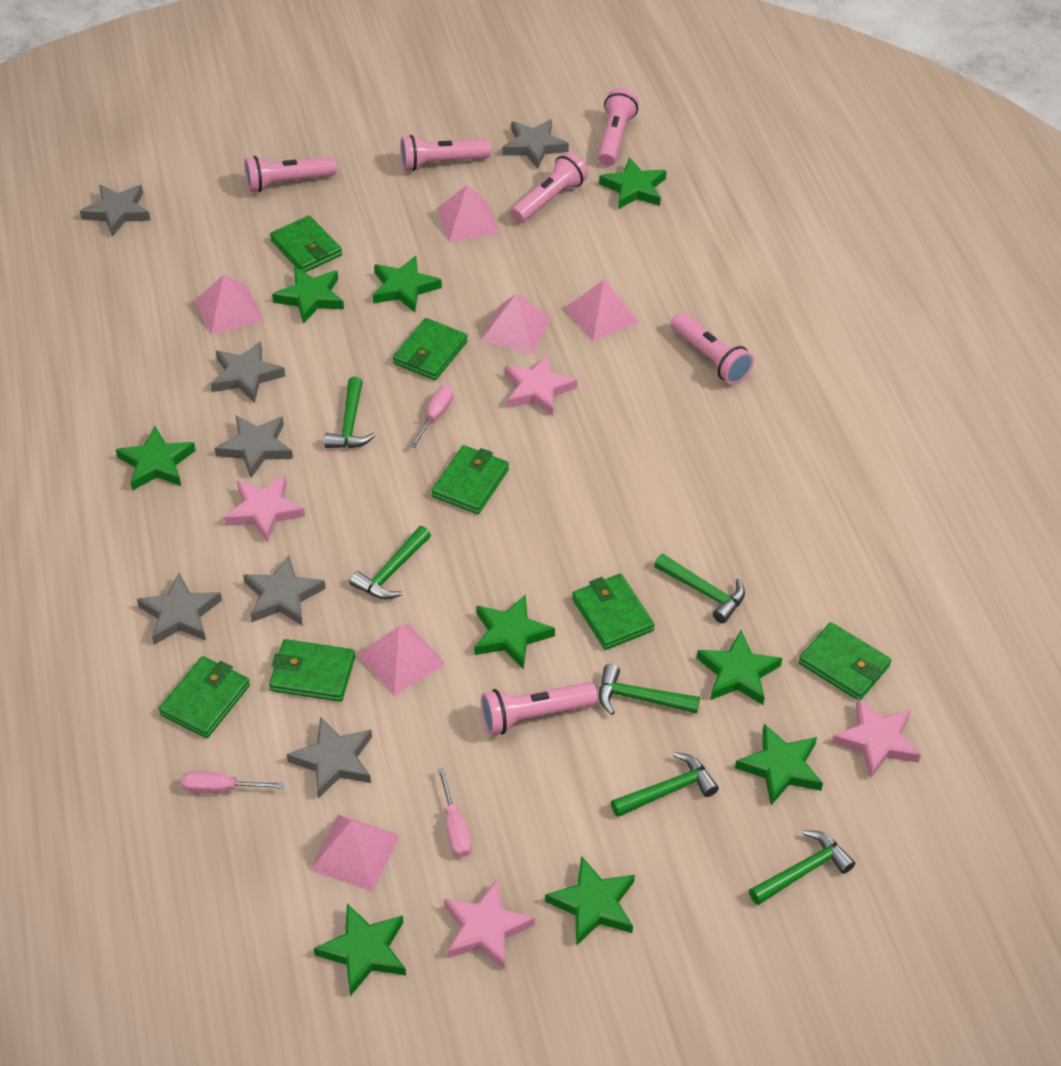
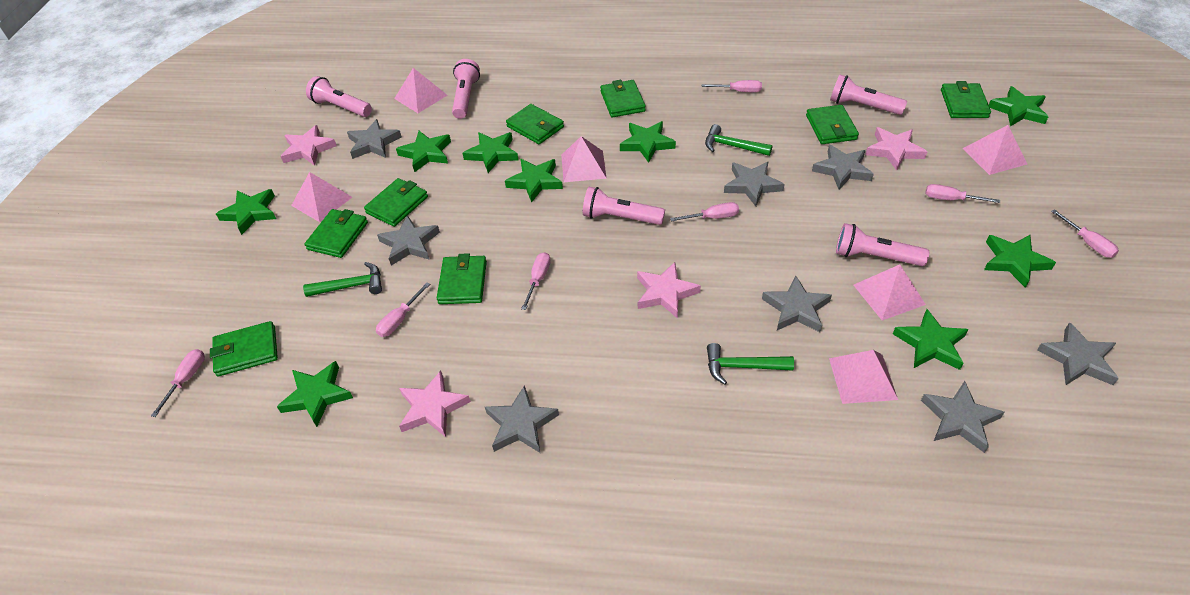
green hammer: 6 -> 3
green wallet: 7 -> 8
grey star: 7 -> 8
pink flashlight: 6 -> 5
pink screwdriver: 3 -> 7

